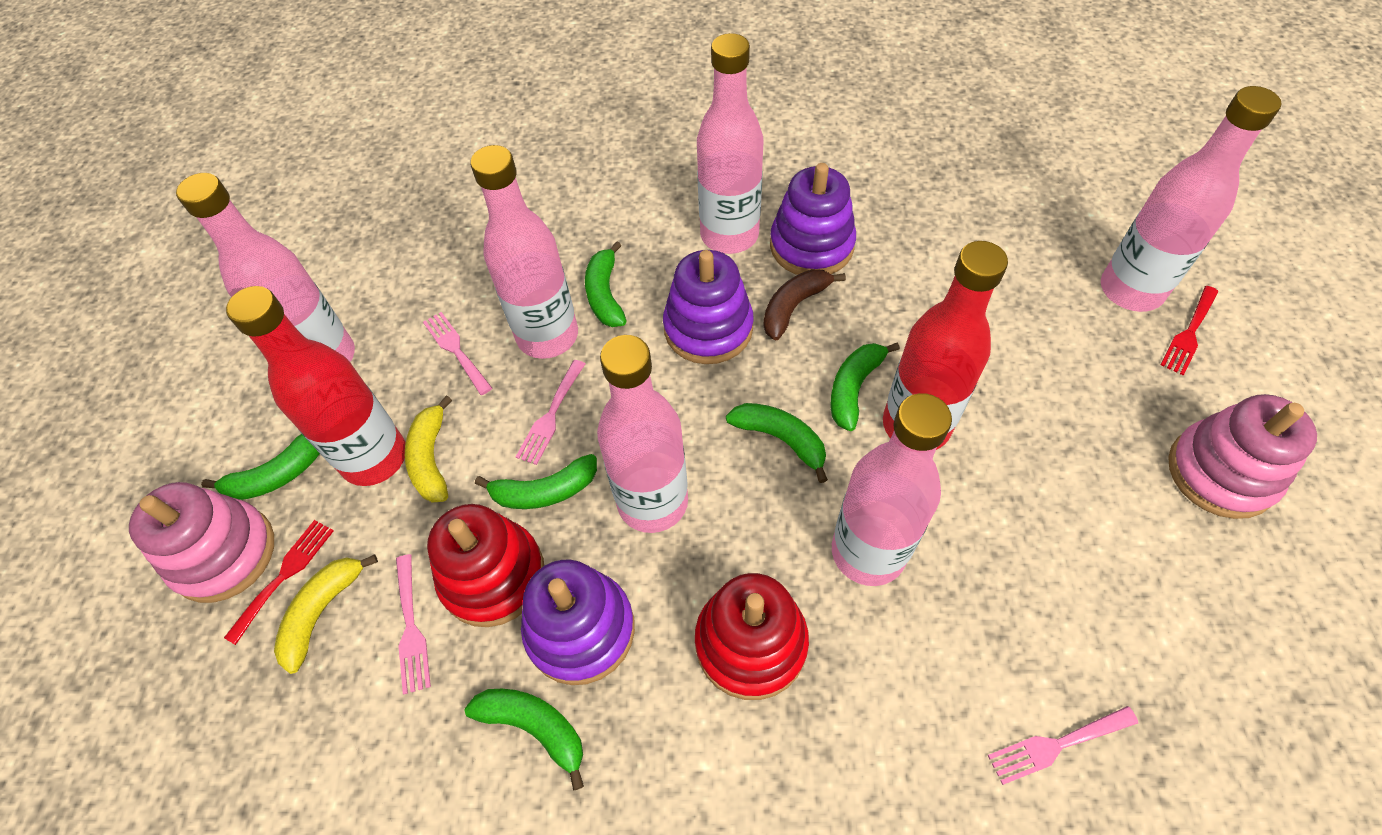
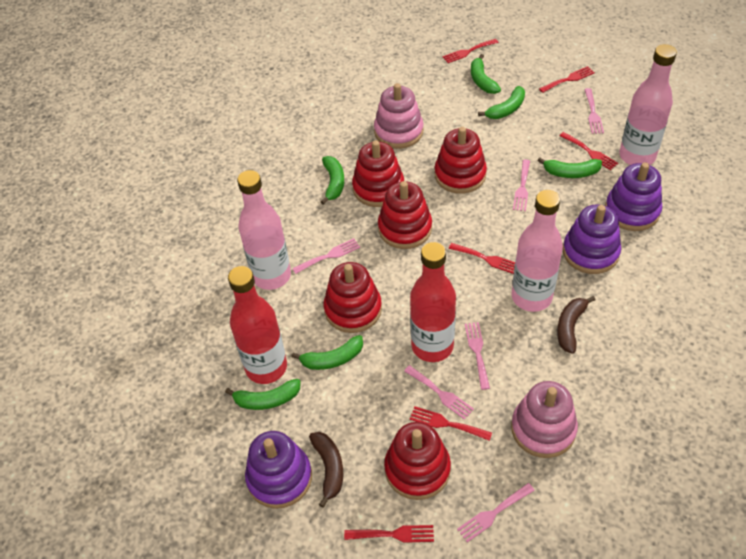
brown banana: 1 -> 2
pink bottle: 6 -> 3
pink fork: 4 -> 6
red fork: 2 -> 6
red stacking toy: 2 -> 5
yellow banana: 2 -> 0

